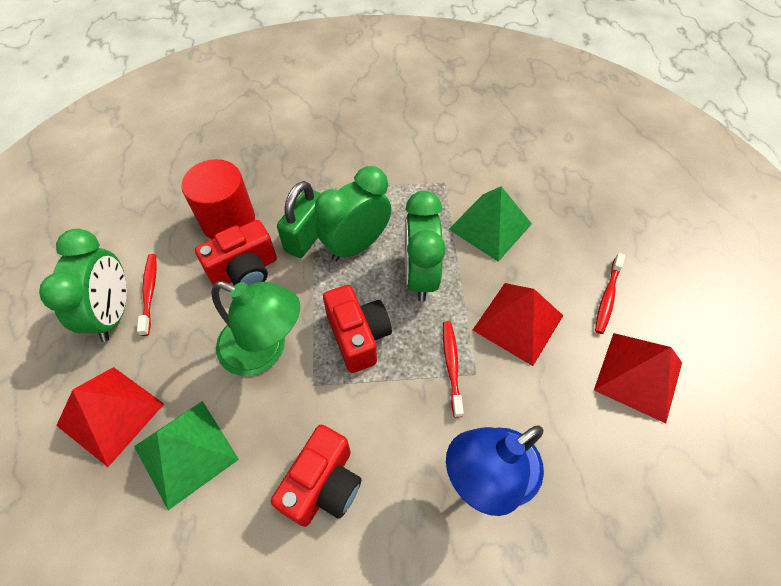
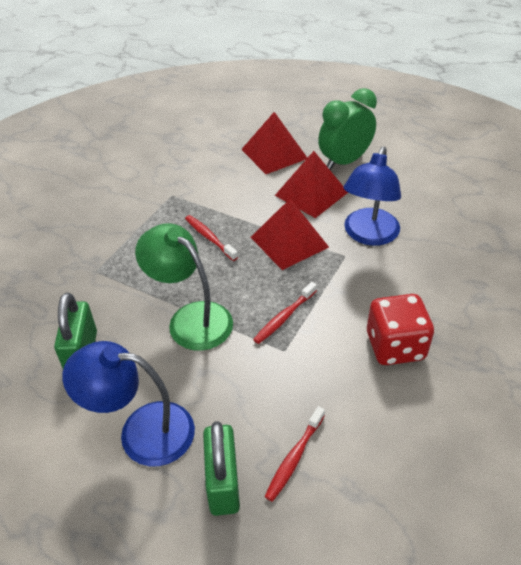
blue lamp: 1 -> 2
green clock: 3 -> 1
green padlock: 1 -> 2
green pyramid: 2 -> 0
red camera: 3 -> 0
red cylinder: 1 -> 0
red dice: 0 -> 1

